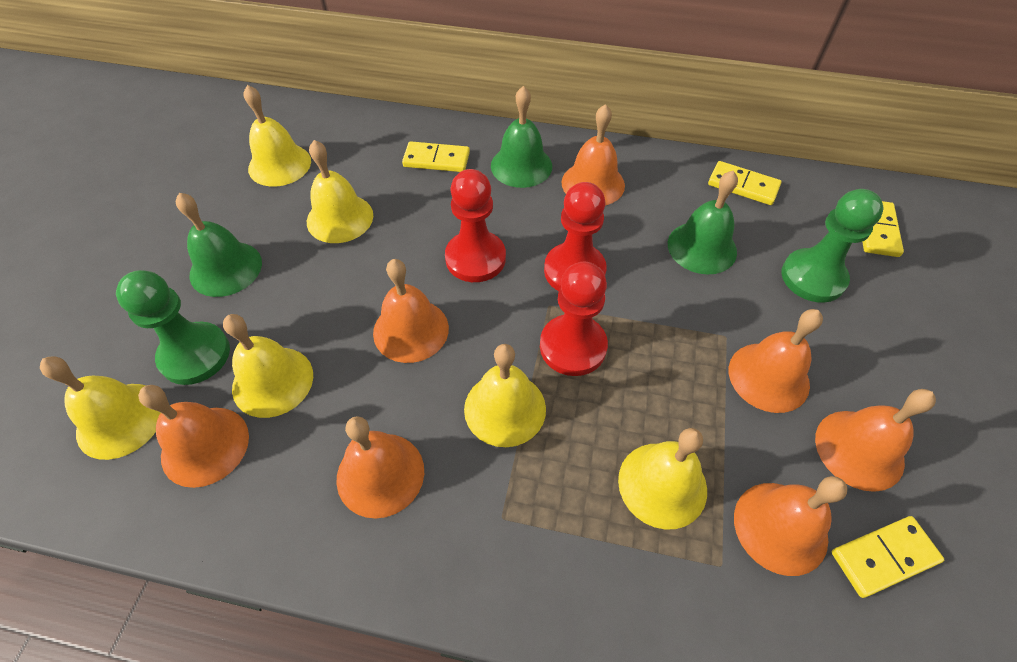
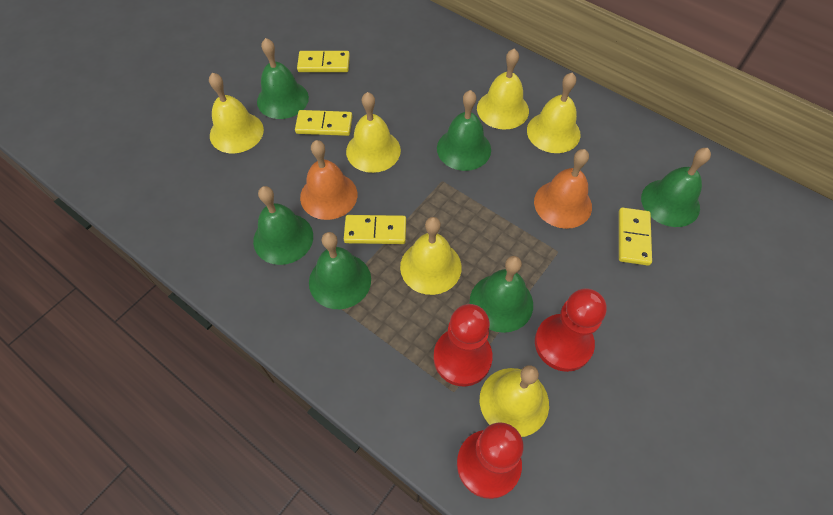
green bell: 3 -> 6
green pawn: 2 -> 0
orange bell: 7 -> 2

